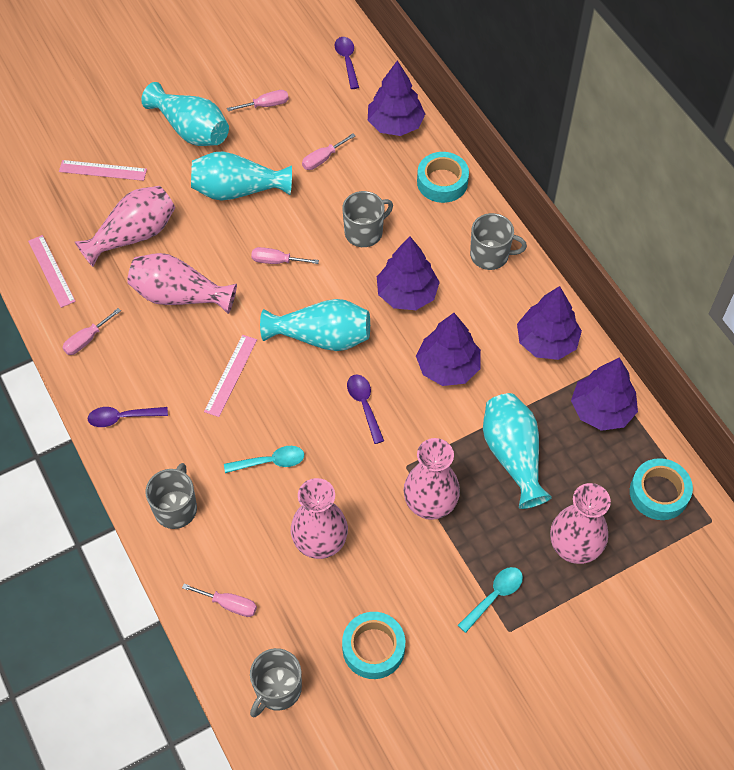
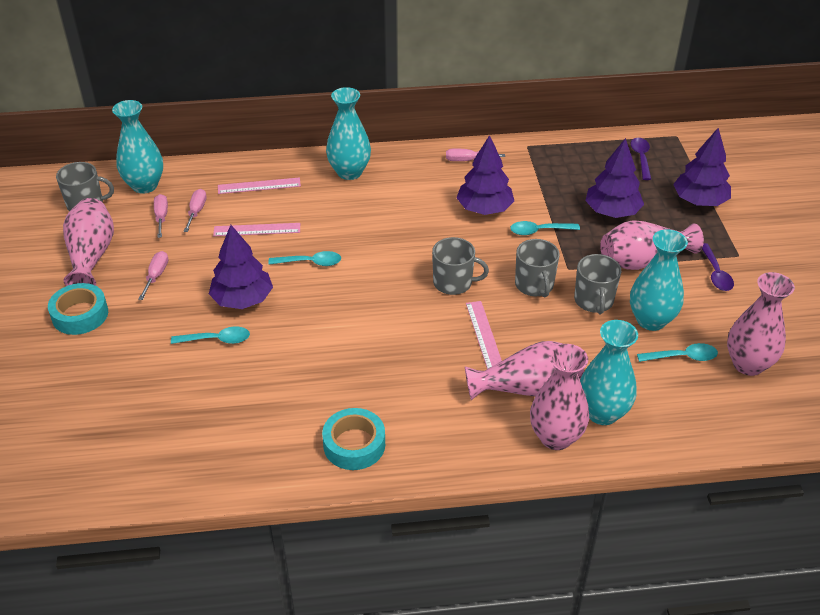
pink screwdriver: 5 -> 4
purple spoon: 3 -> 2
purple tree: 5 -> 4
turquoise spoon: 2 -> 4
turquoise tape: 3 -> 2

